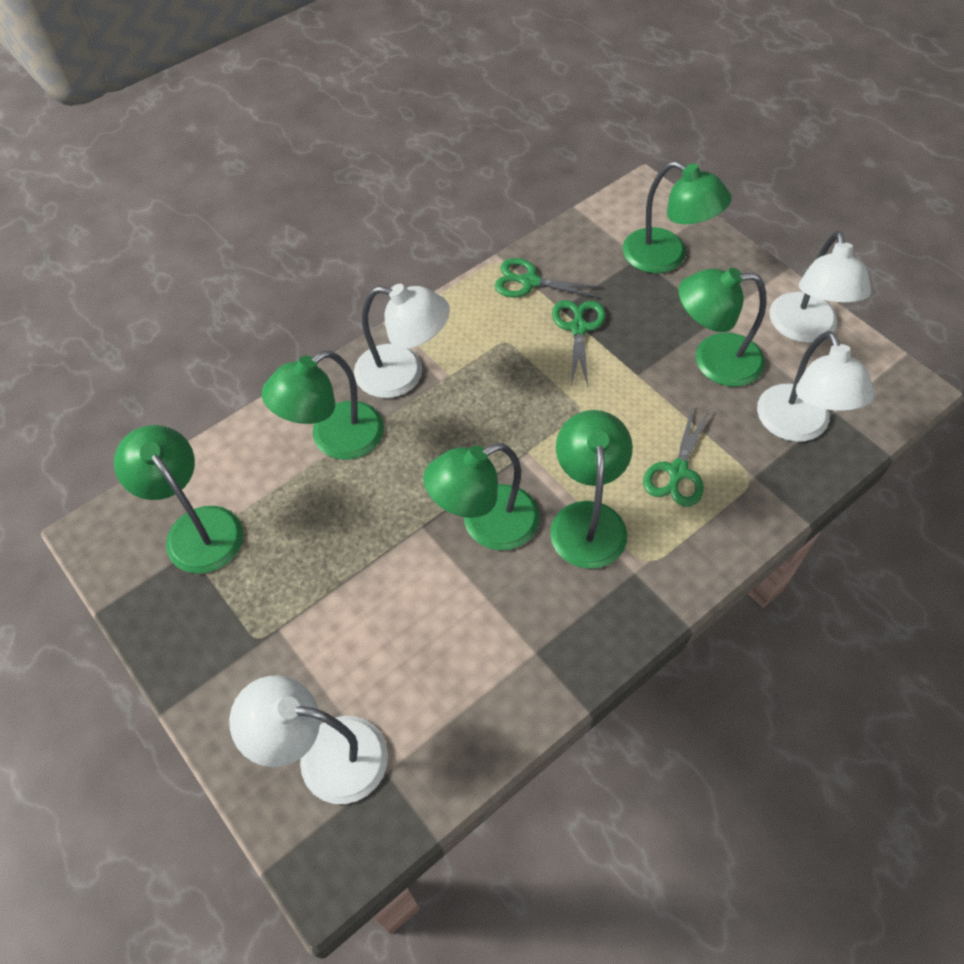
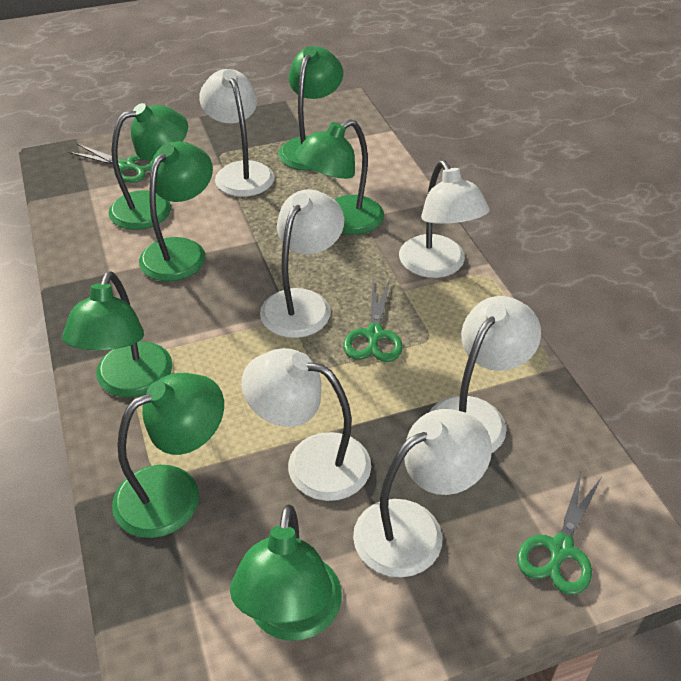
green lamp: 6 -> 7
white lamp: 4 -> 6

